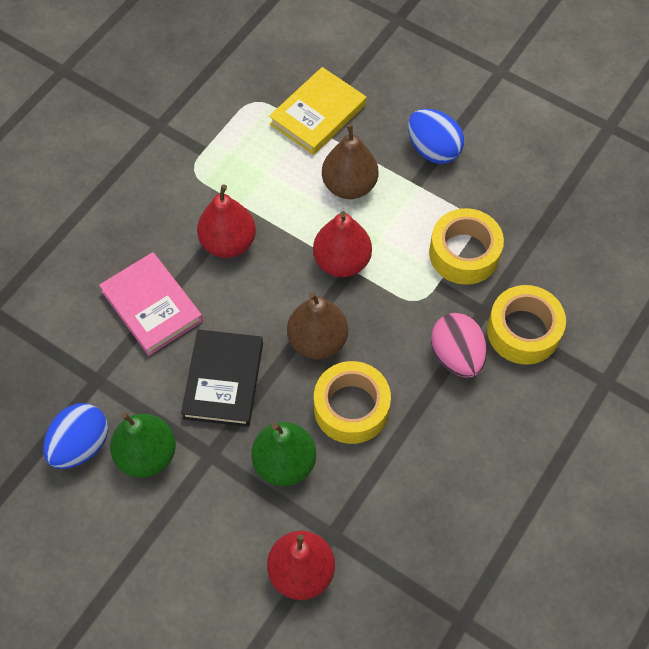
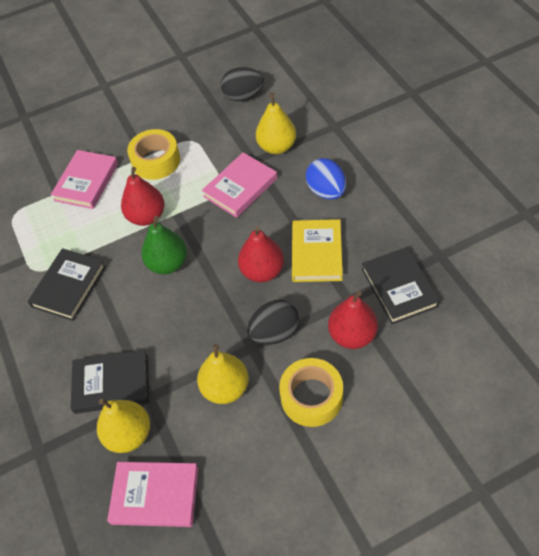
black book: 1 -> 3
black egg: 0 -> 2
blue egg: 2 -> 1
brown pear: 2 -> 0
green pear: 2 -> 1
pink book: 1 -> 3
pink egg: 1 -> 0
yellow pear: 0 -> 3
yellow tape: 3 -> 2

